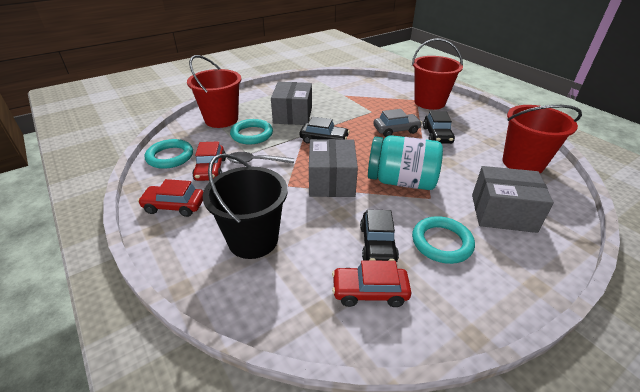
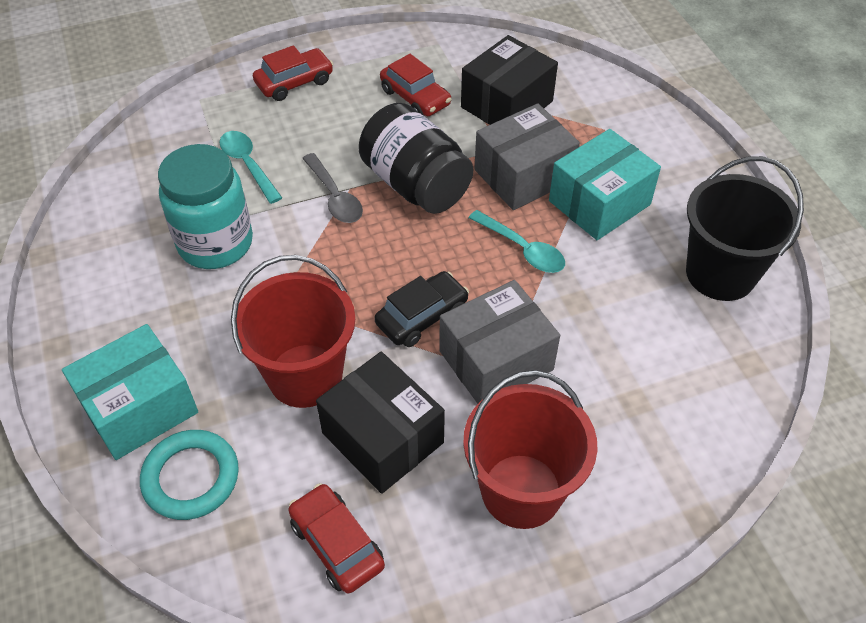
black box: 0 -> 2
black car: 3 -> 1
black jar: 0 -> 1
grey box: 3 -> 2
grey car: 1 -> 0
red bucket: 3 -> 2
turquoise box: 0 -> 2
turquoise ring: 3 -> 1
turquoise spoon: 0 -> 2

